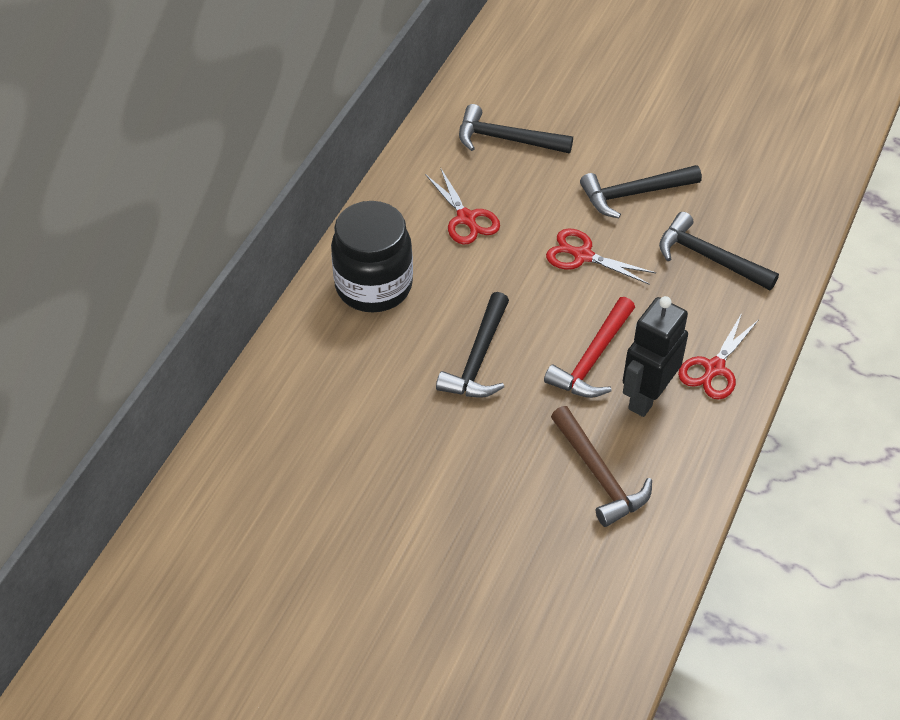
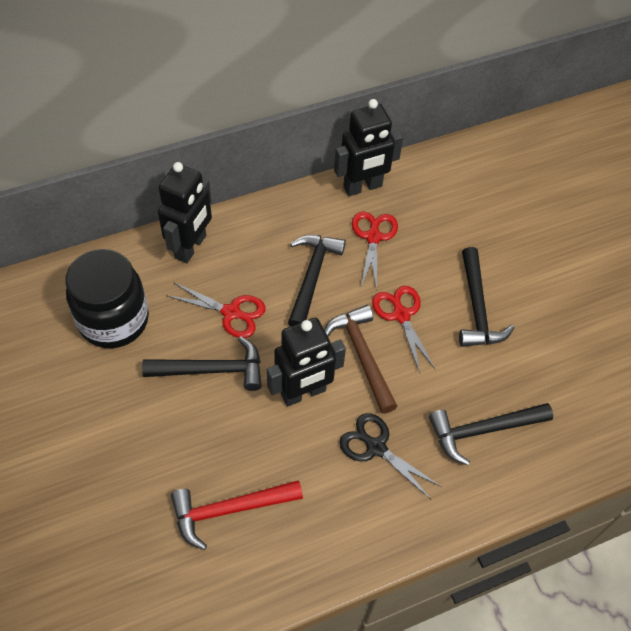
black robot: 1 -> 3
black scissors: 0 -> 1

